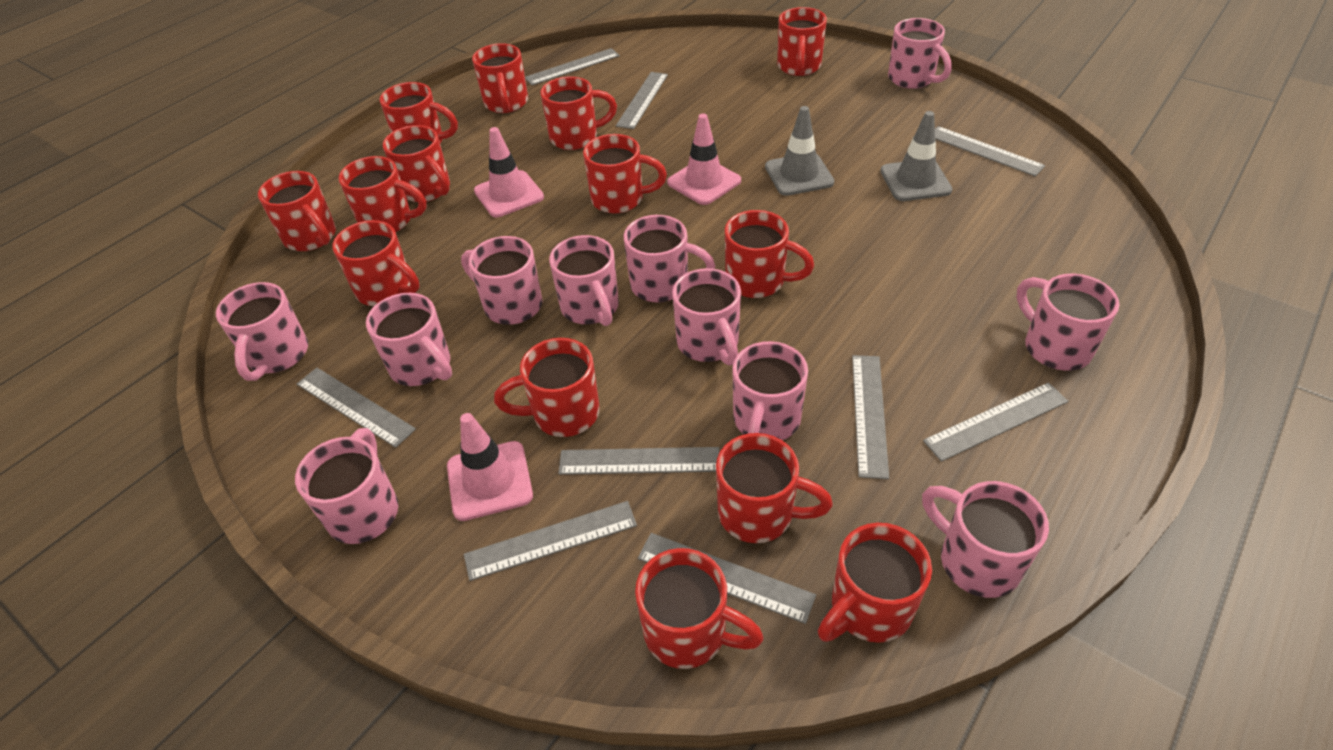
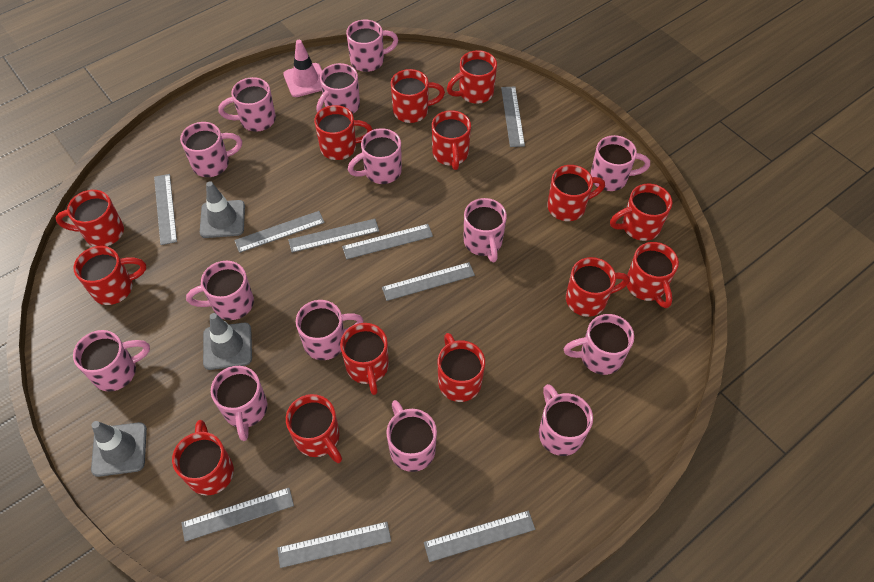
grey traffic cone: 2 -> 3
pink mug: 11 -> 14
pink traffic cone: 3 -> 1

